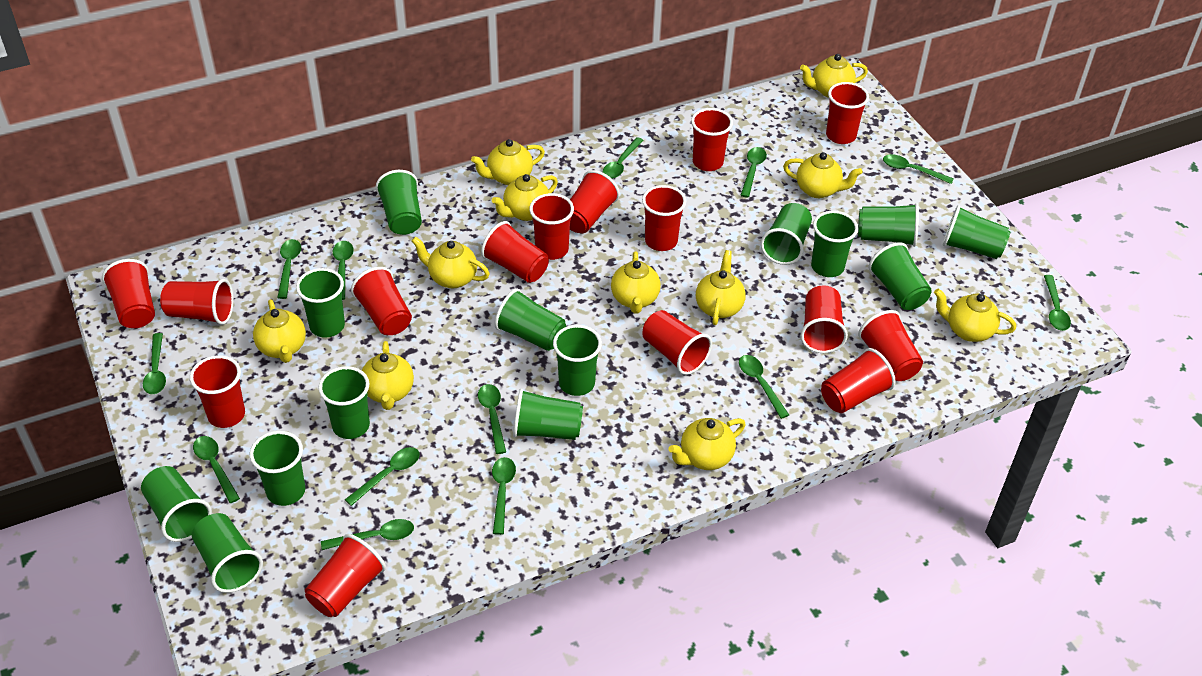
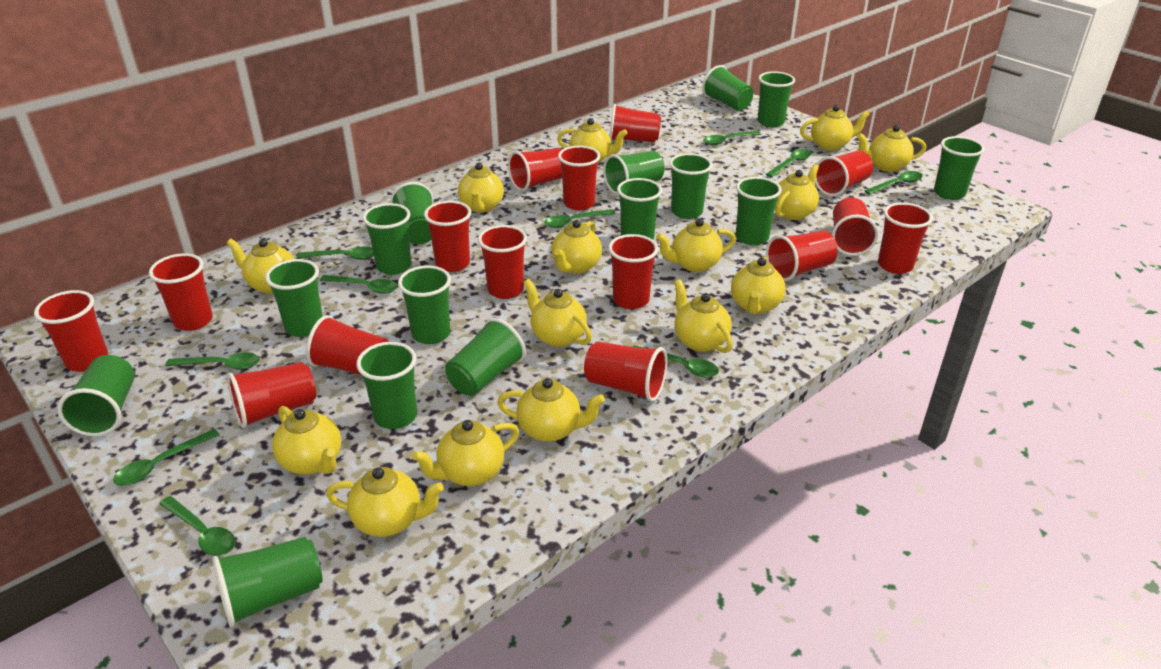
green cup: 14 -> 15
green spoon: 13 -> 10
yellow teapot: 11 -> 15

